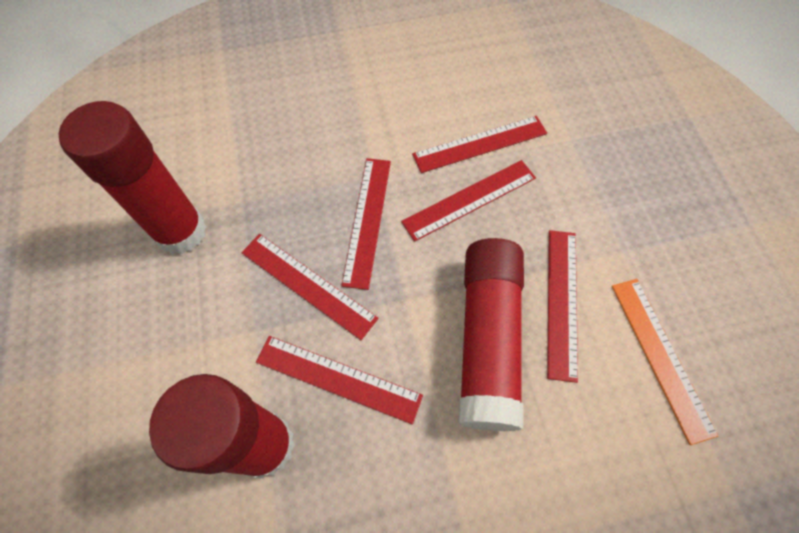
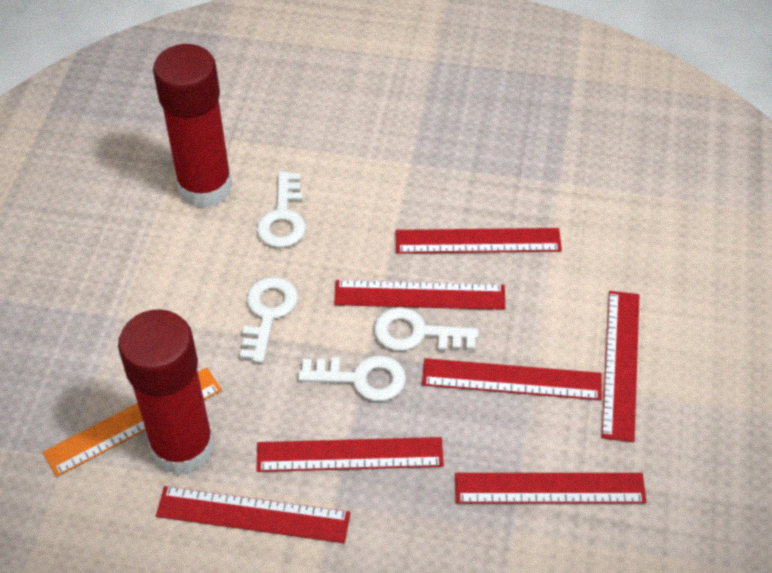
red glue stick: 3 -> 2
red ruler: 6 -> 7
white key: 0 -> 4

